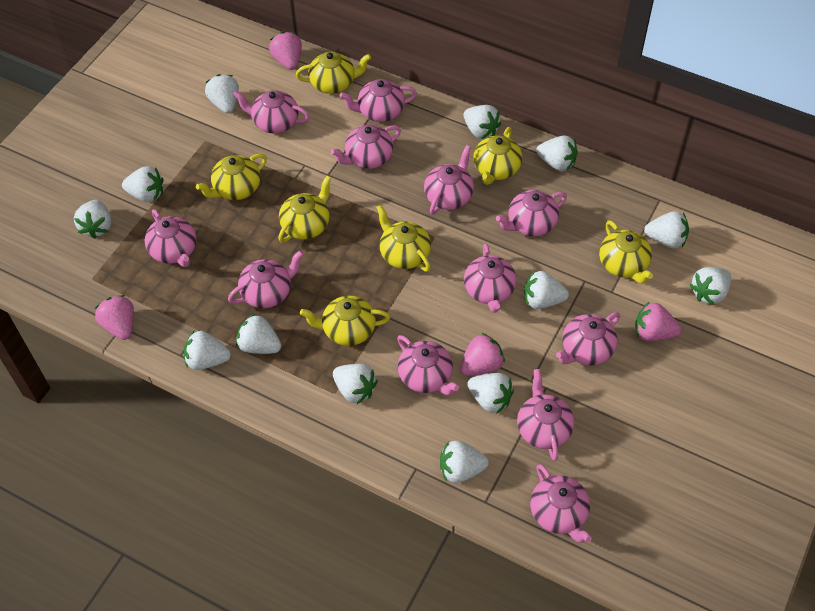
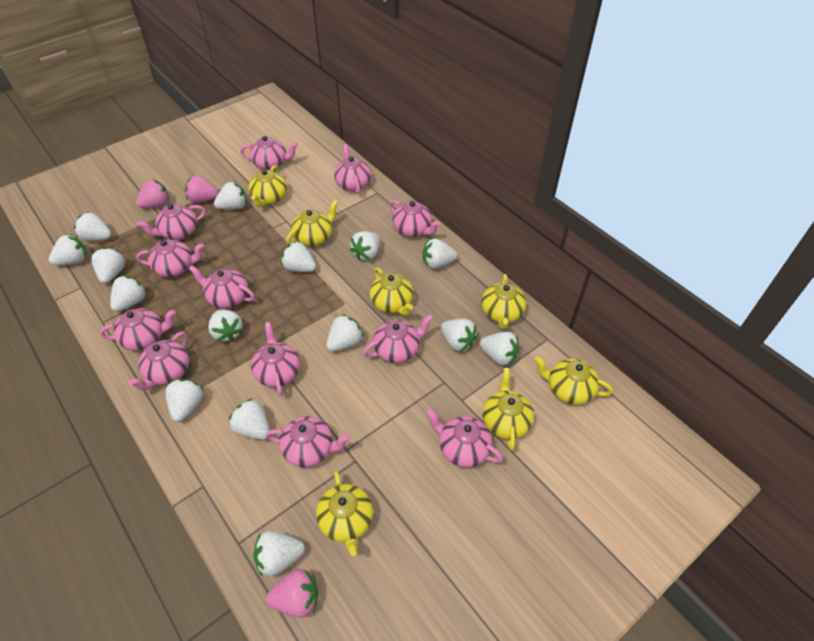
pink strawberry: 4 -> 3
white strawberry: 13 -> 15

